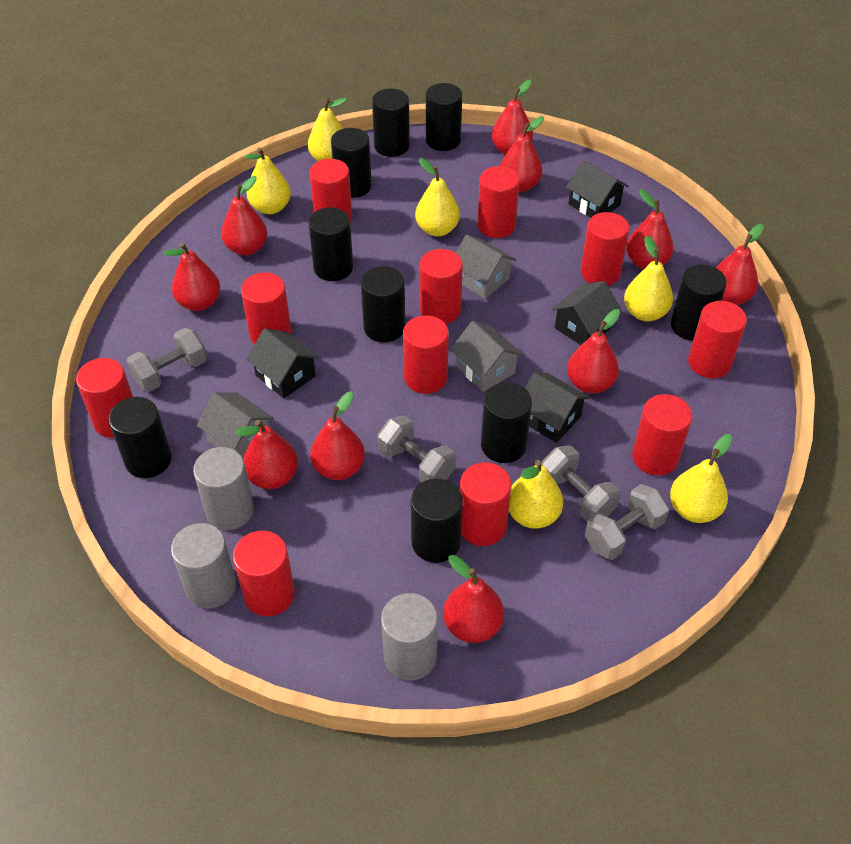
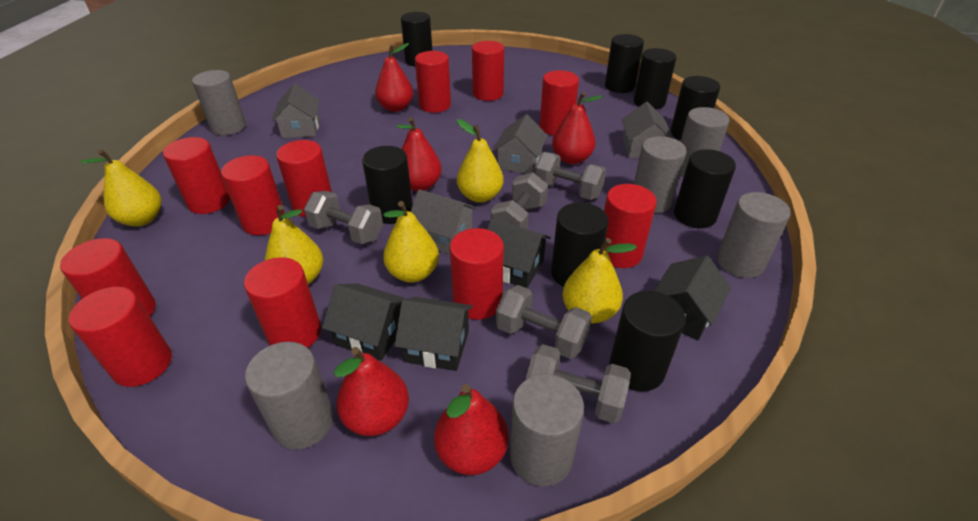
black cylinder: 9 -> 8
grey cylinder: 3 -> 6
grey dumbbell: 4 -> 5
grey house: 3 -> 4
red pear: 10 -> 5
yellow pear: 6 -> 5

